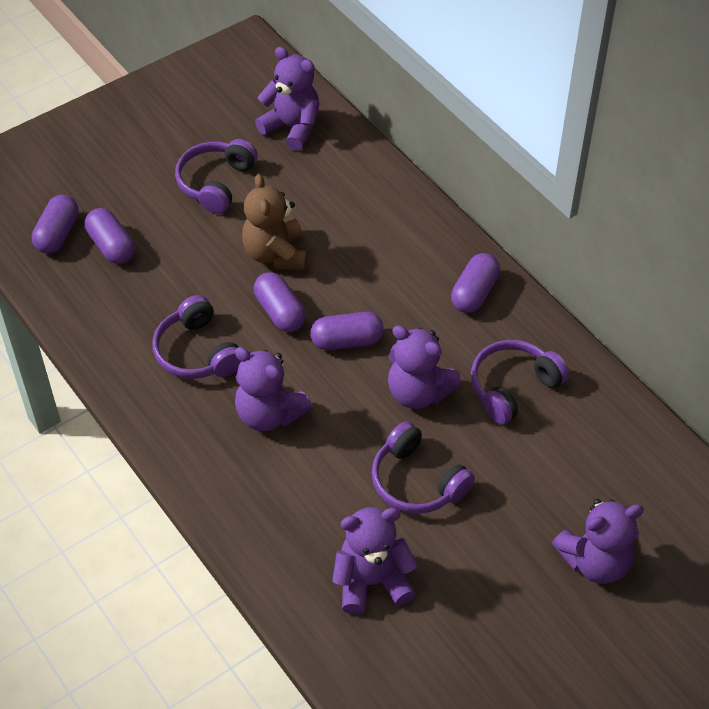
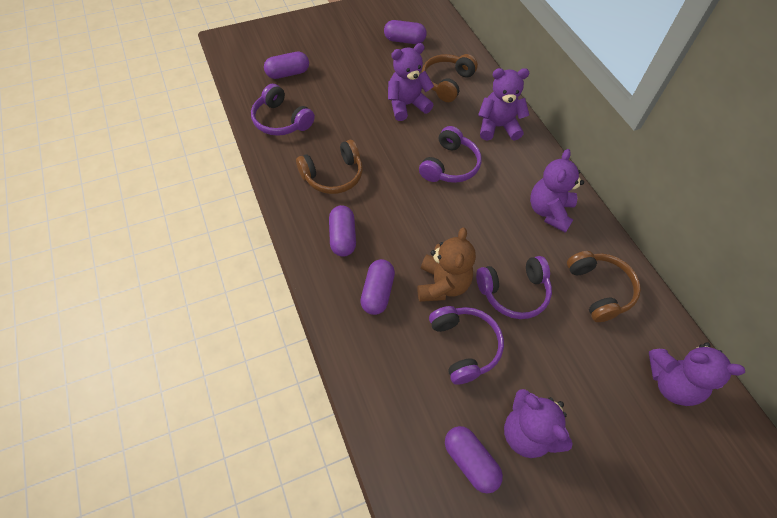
brown headphones: 0 -> 3

